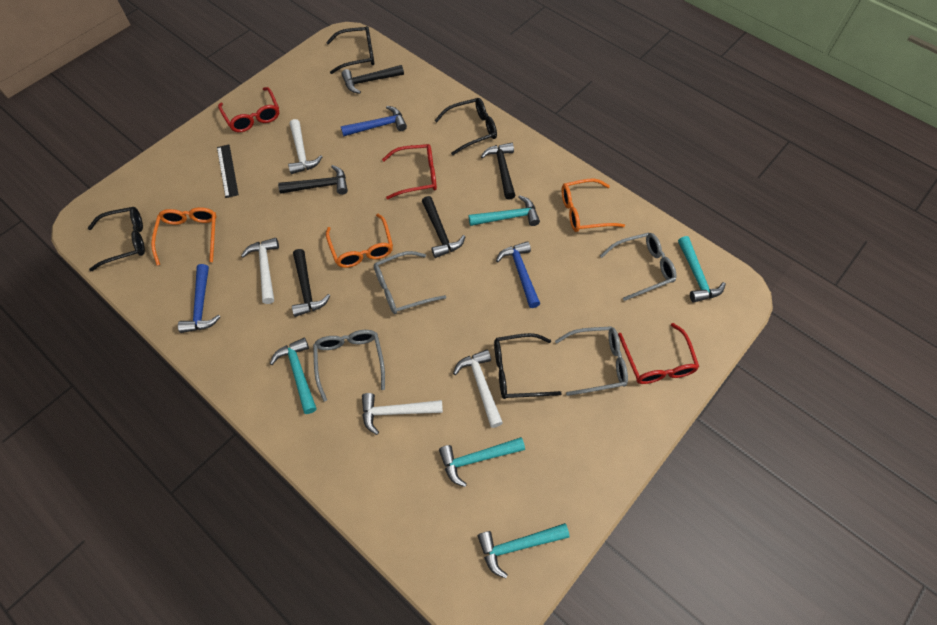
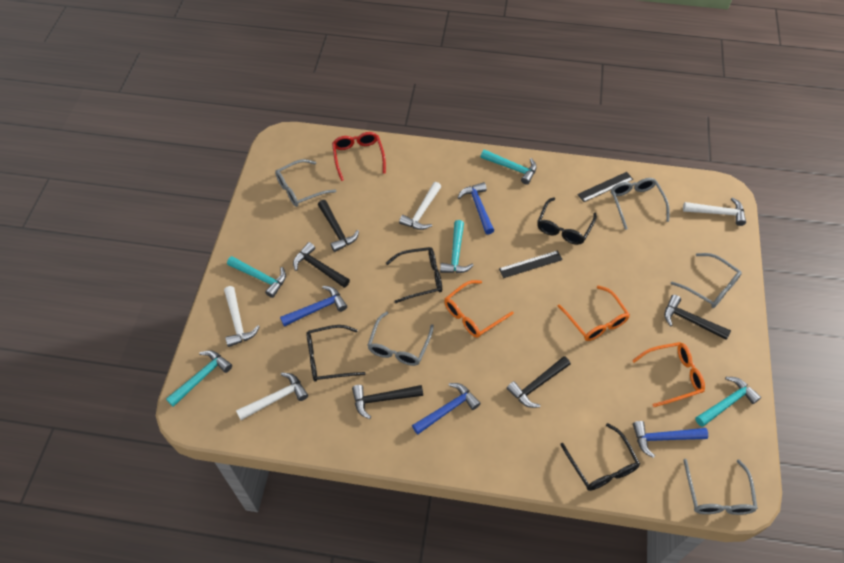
black ruler: 1 -> 2
blue hammer: 3 -> 4
grey glasses: 4 -> 5
red glasses: 3 -> 1

